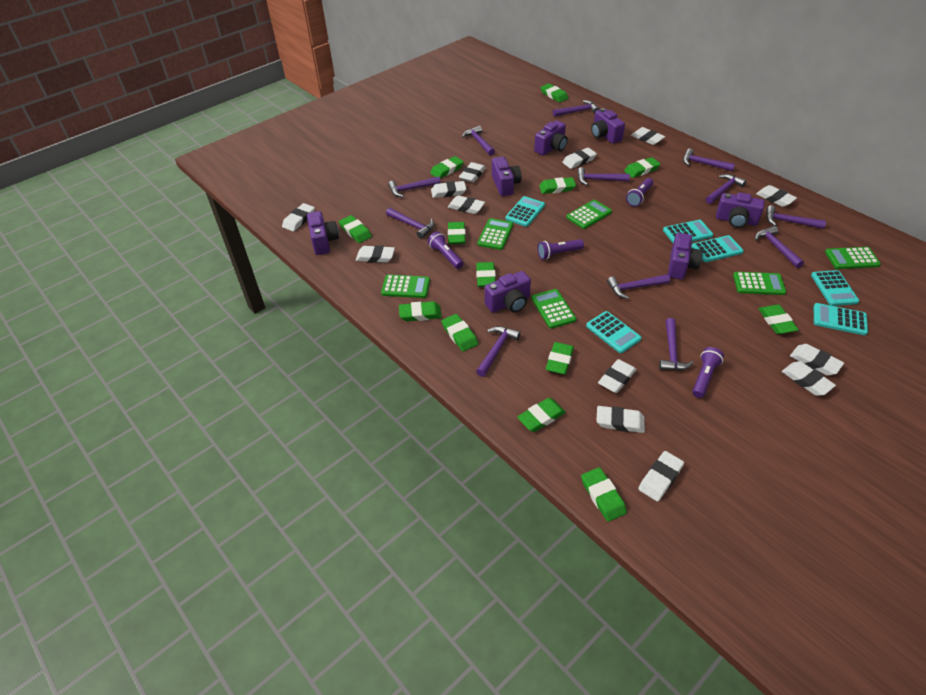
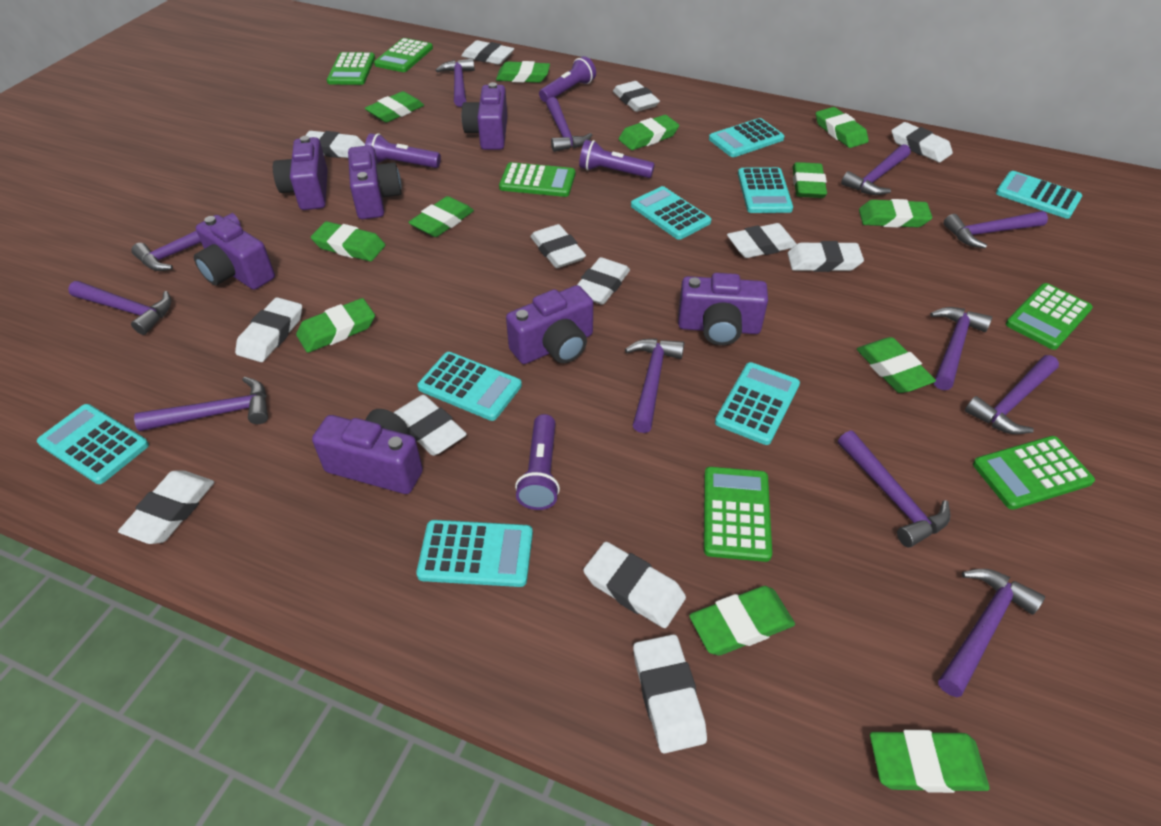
green eraser: 13 -> 12
turquoise calculator: 6 -> 8

